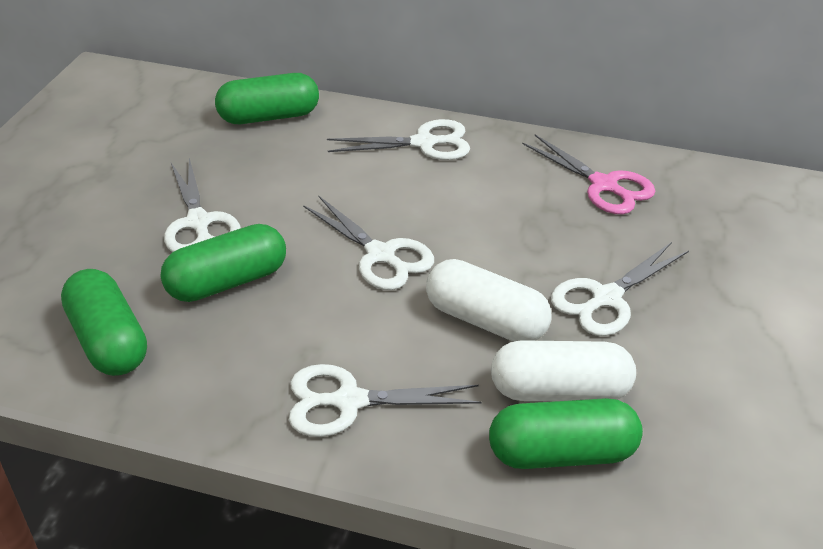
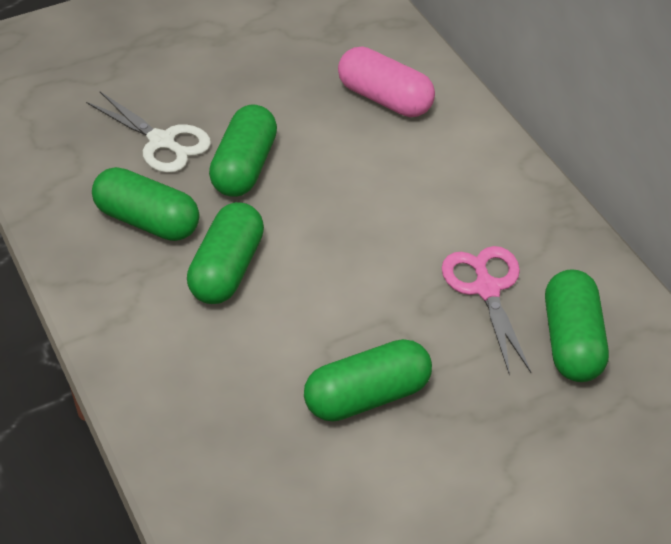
green capsule: 4 -> 5
pink capsule: 0 -> 1
white capsule: 2 -> 0
white scissors: 5 -> 1

